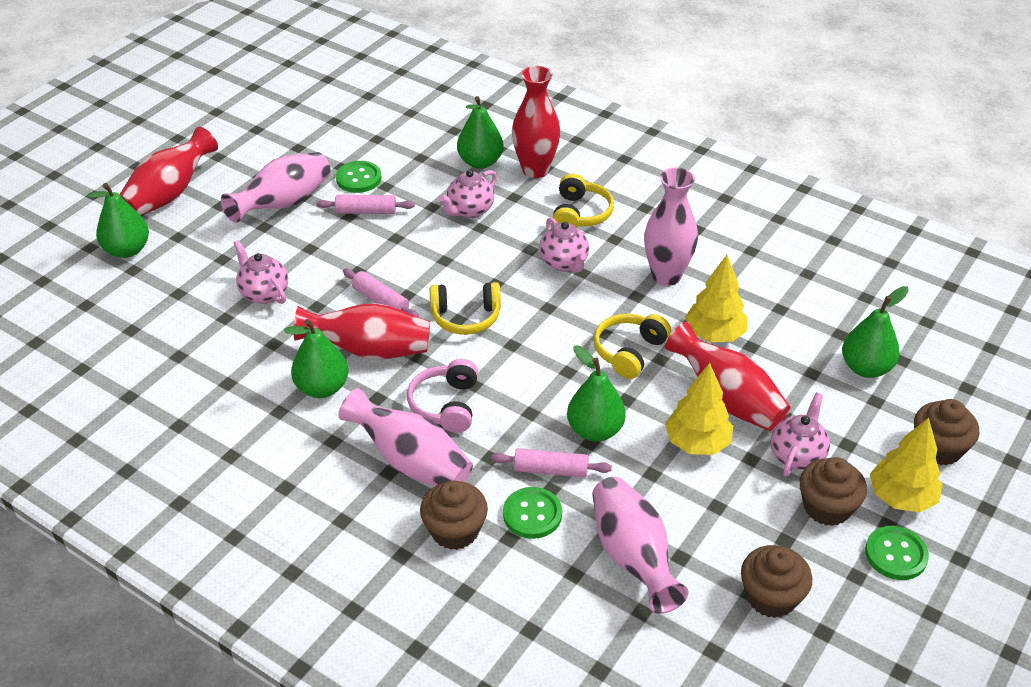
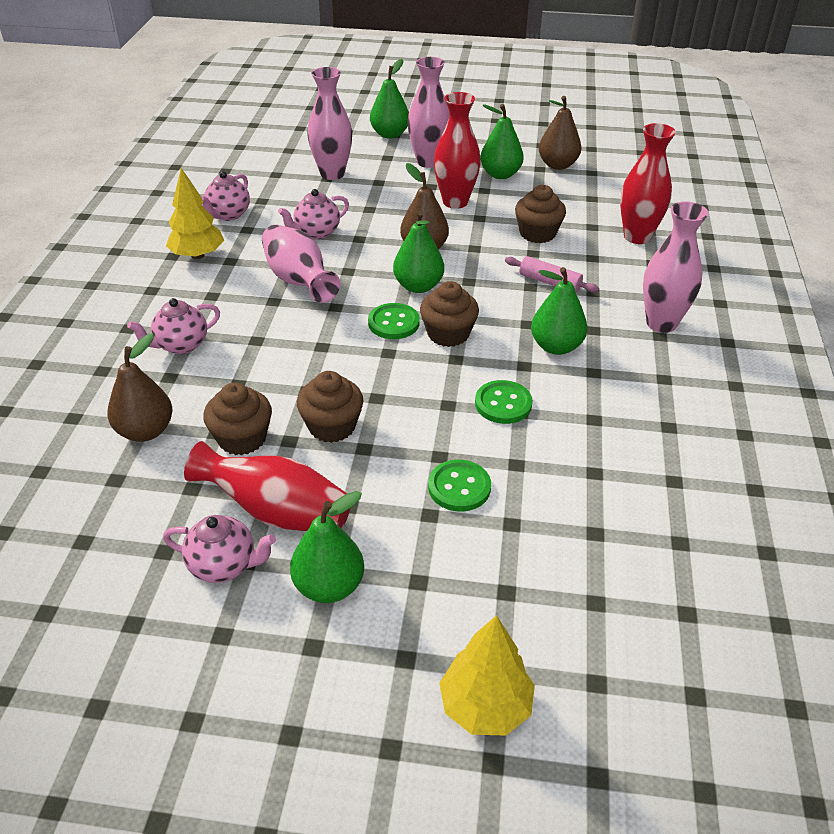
brown pear: 0 -> 3
pink headphones: 1 -> 0
pink rolling pin: 3 -> 1
red vase: 4 -> 3
yellow headphones: 3 -> 0
yellow tree: 3 -> 2

